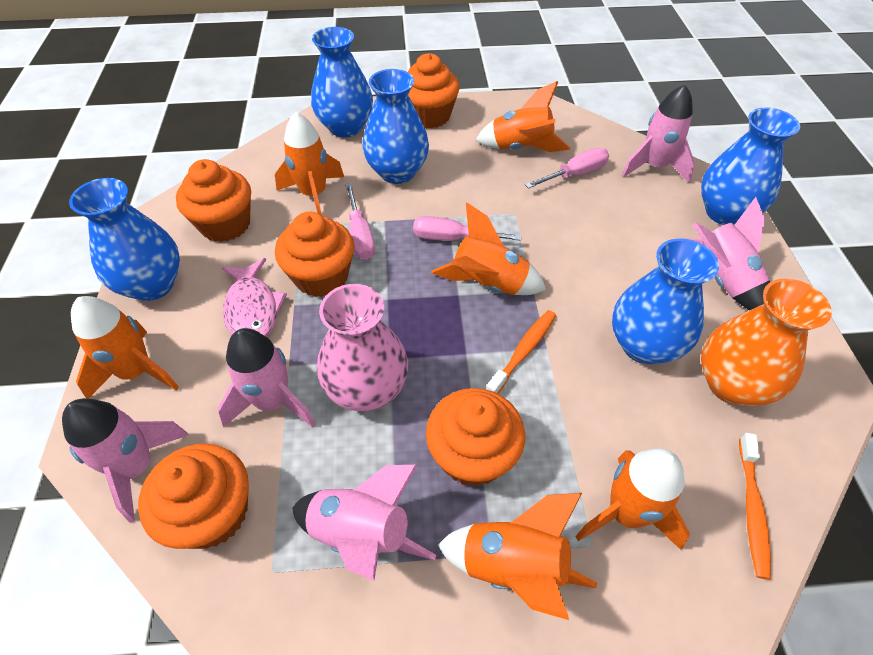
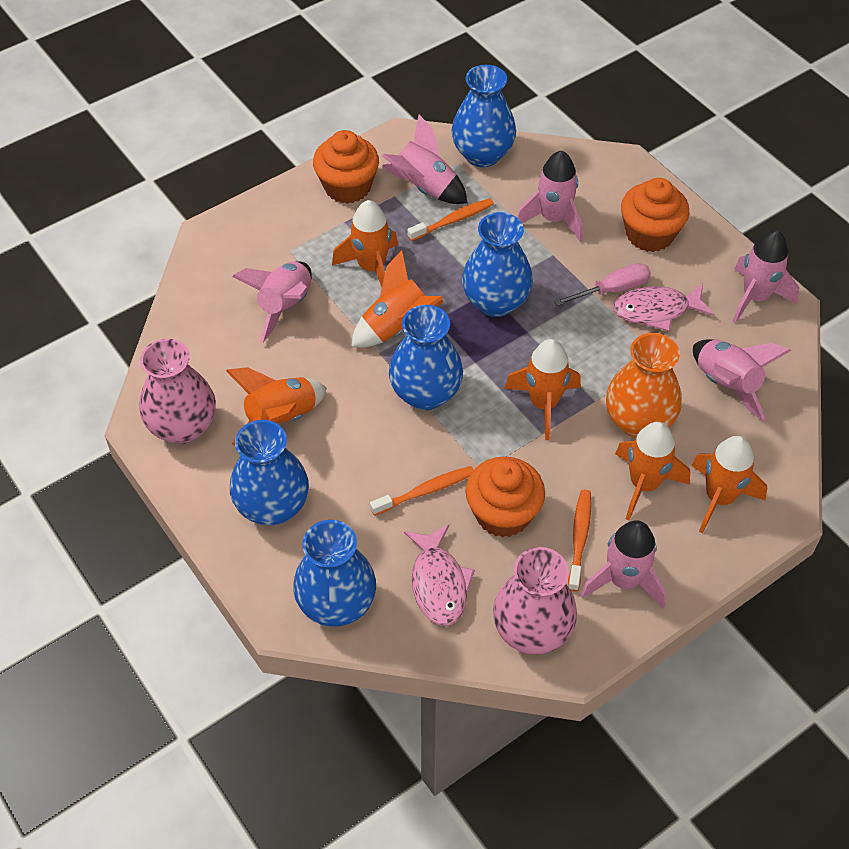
orange cupcake: 5 -> 3
orange toothbrush: 2 -> 3
pink fish: 1 -> 2
pink rocket: 5 -> 6
pink screwdriver: 3 -> 1
pink vase: 1 -> 2

